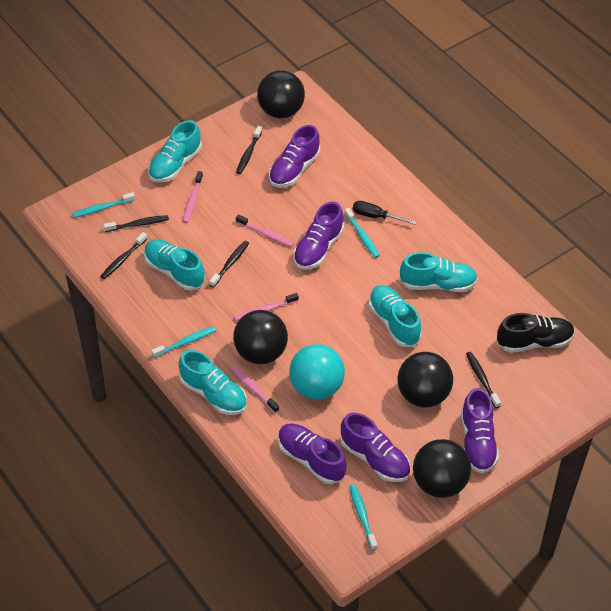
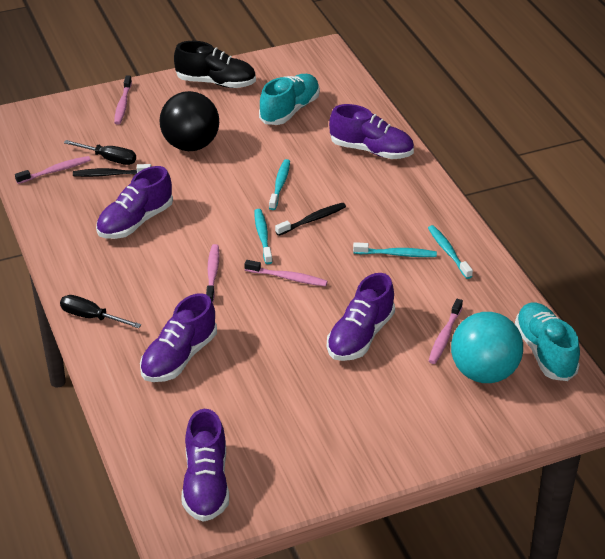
black ball: 4 -> 1
black screwdriver: 1 -> 2
black toothbrush: 5 -> 2
pink toothbrush: 4 -> 5
turquoise shoe: 5 -> 2

